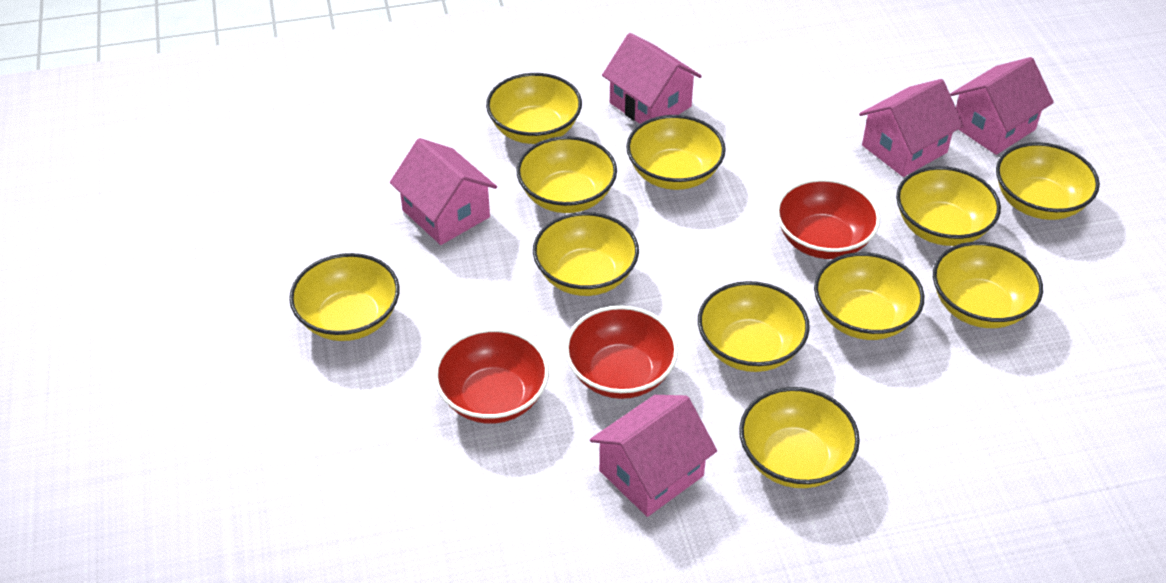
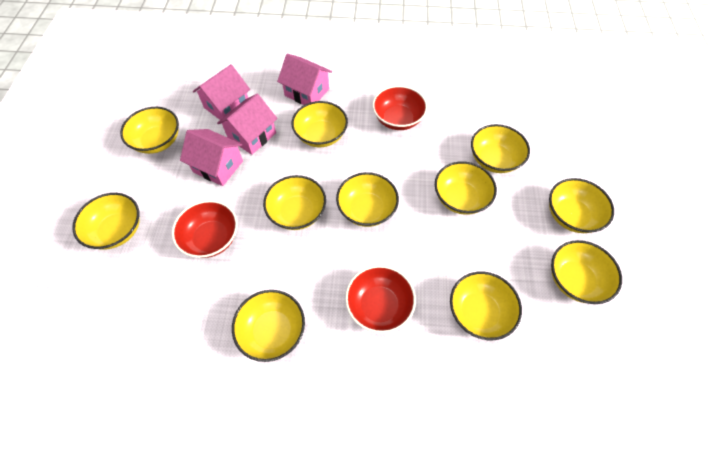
pink house: 5 -> 4

